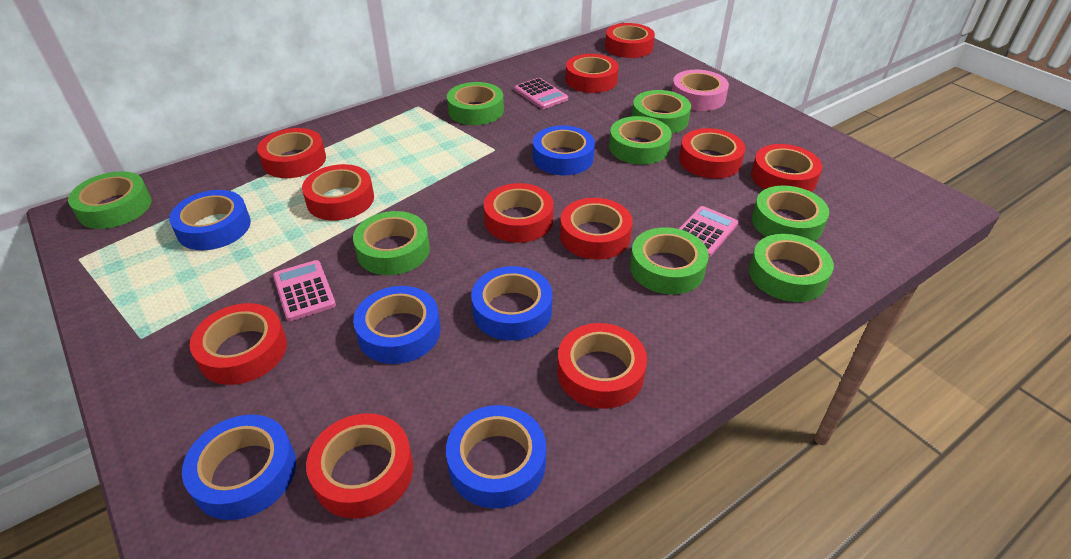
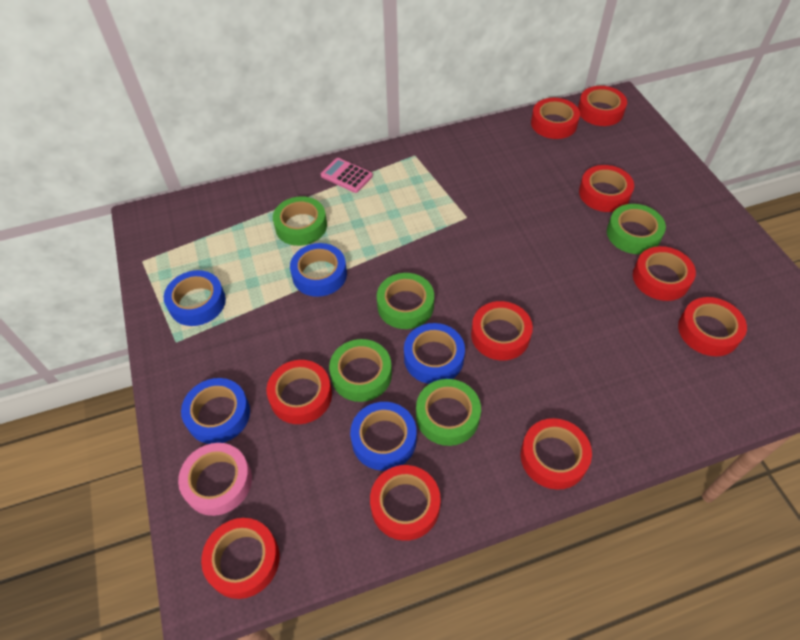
blue tape: 6 -> 5
green tape: 8 -> 5
pink calculator: 3 -> 1
red tape: 11 -> 10

